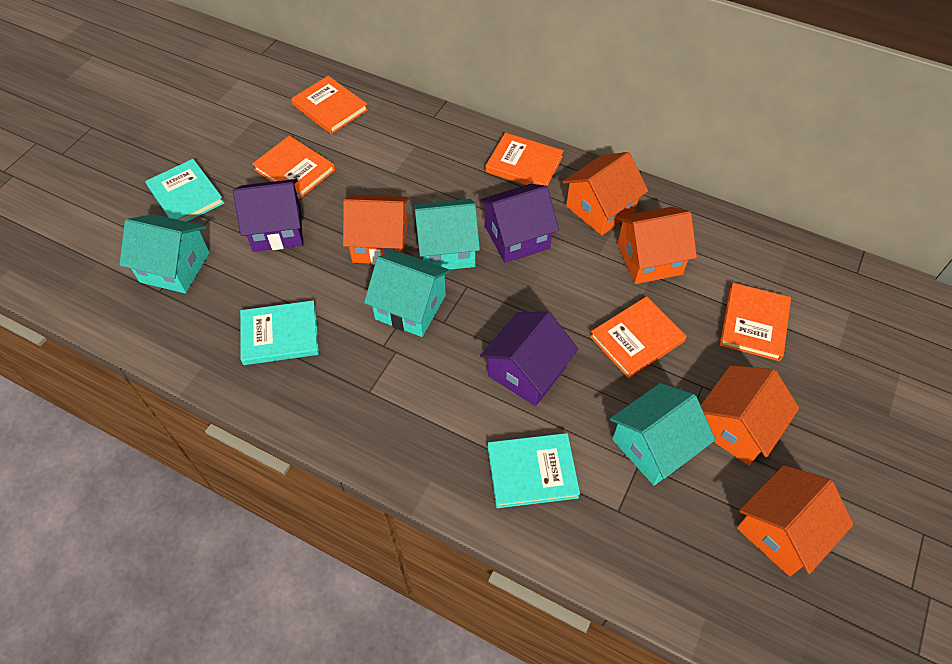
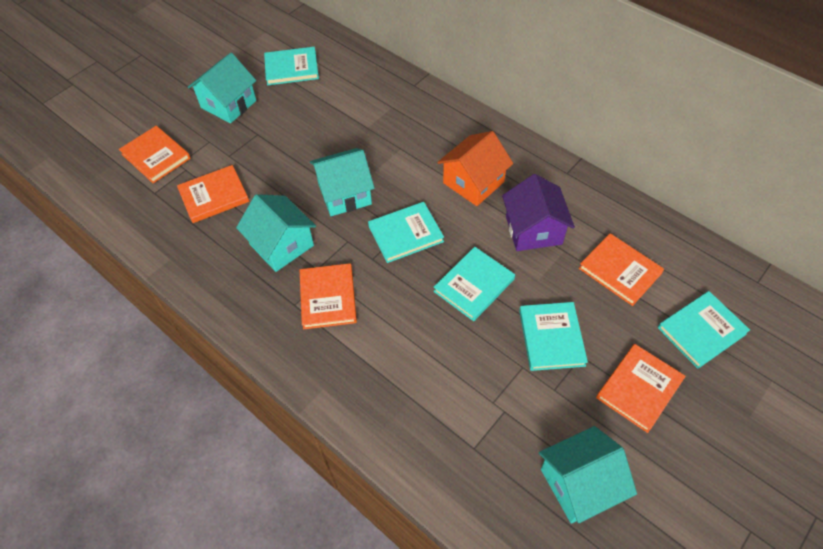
orange house: 5 -> 1
purple house: 3 -> 1
turquoise book: 3 -> 5

